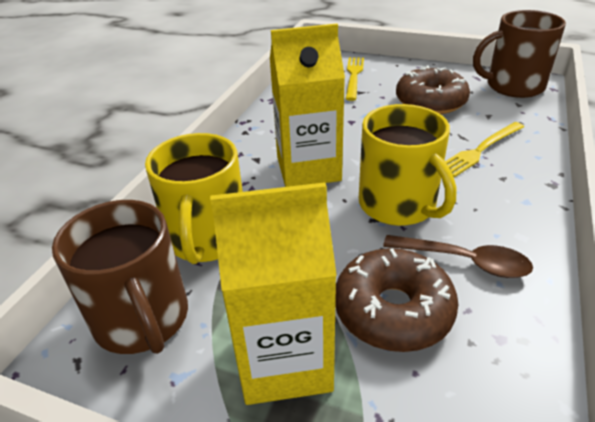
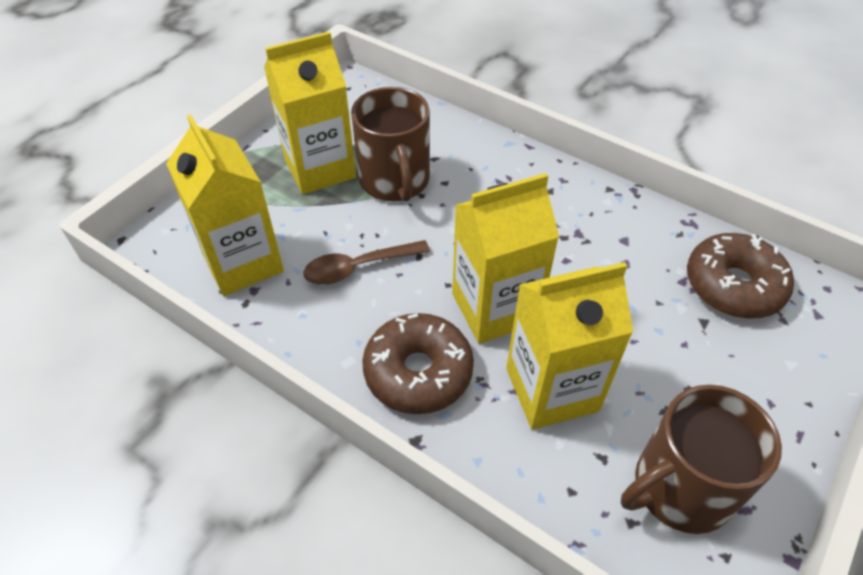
yellow carton: 2 -> 4
yellow fork: 2 -> 0
yellow mug: 2 -> 0

